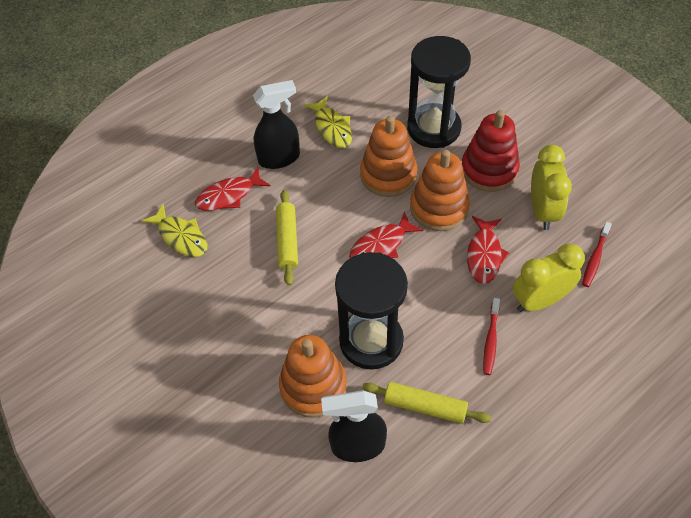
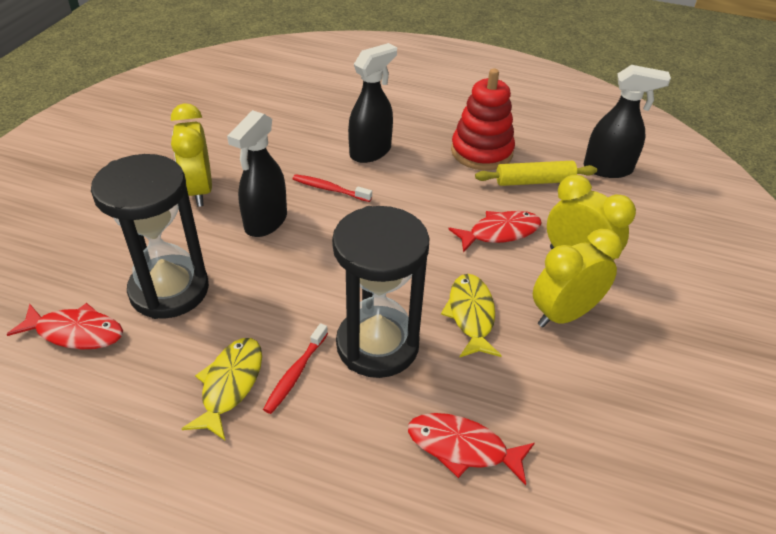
black spray bottle: 2 -> 3
orange stacking toy: 3 -> 0
yellow clock: 2 -> 3
yellow rolling pin: 2 -> 1

